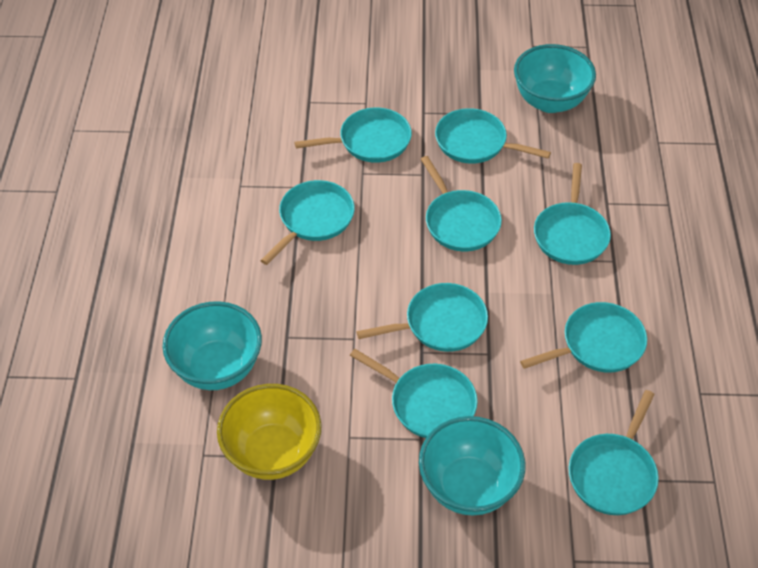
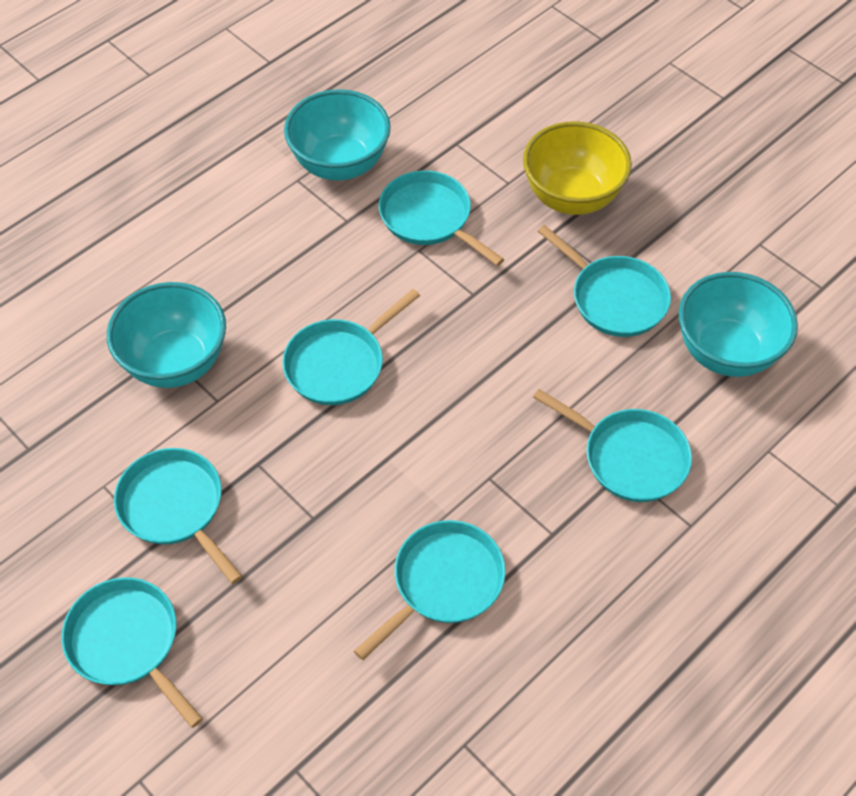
turquoise pan: 9 -> 7

